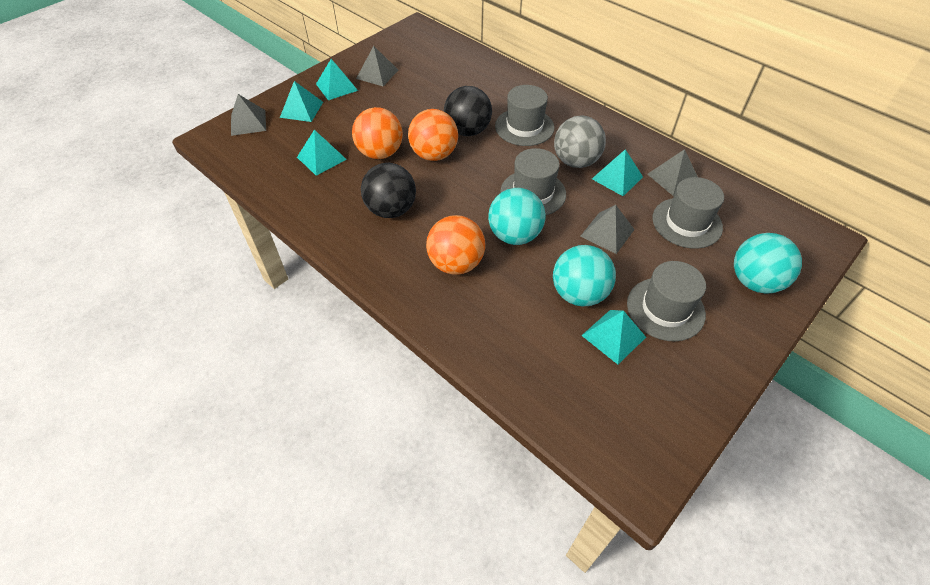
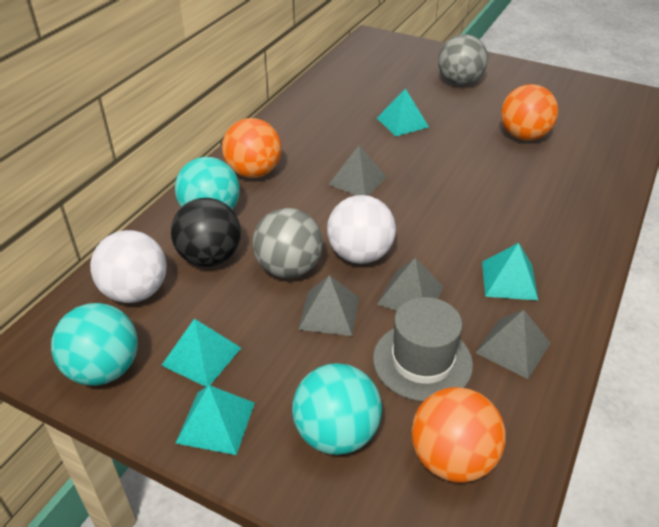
black ball: 2 -> 1
grey ball: 1 -> 2
grey hat: 4 -> 1
turquoise pyramid: 5 -> 4
white ball: 0 -> 2

